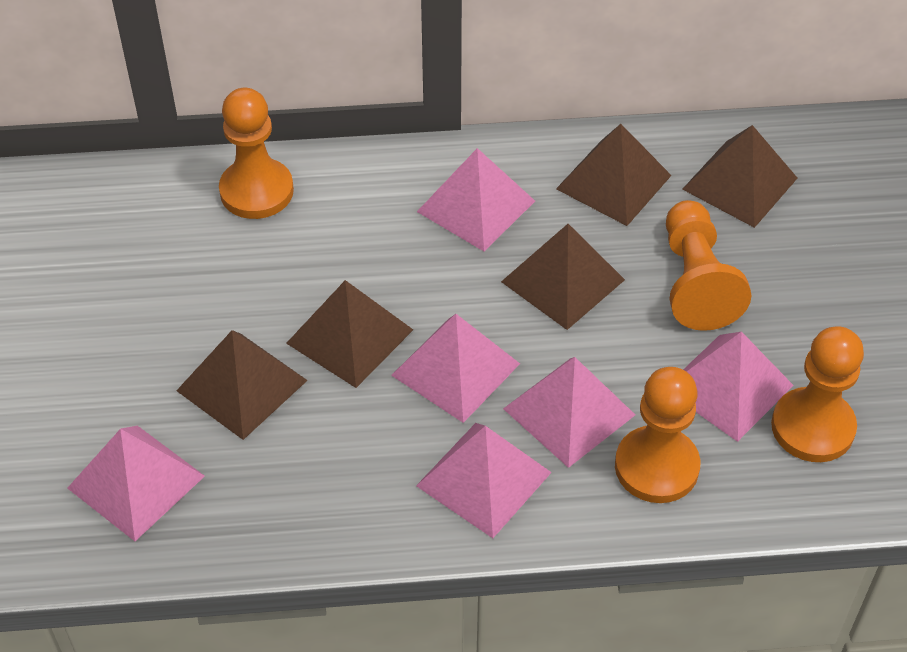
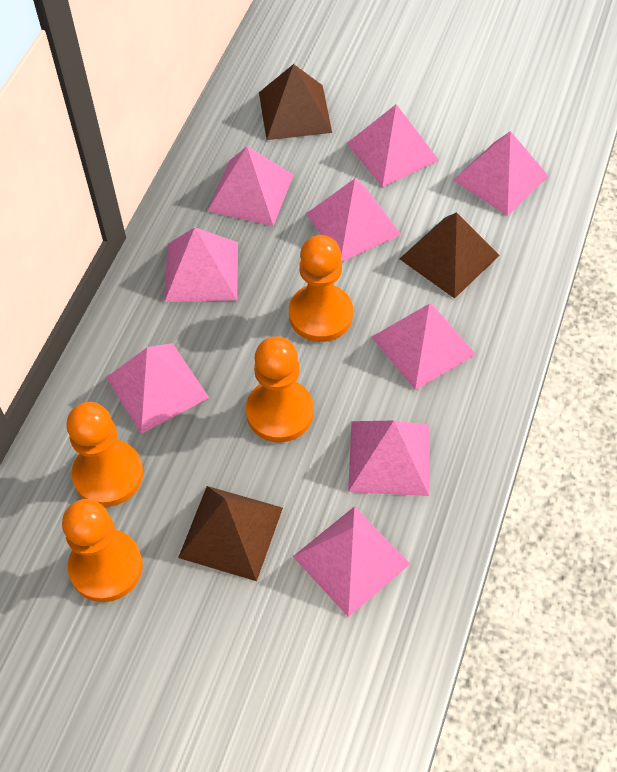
brown pyramid: 5 -> 3
pink pyramid: 6 -> 9

